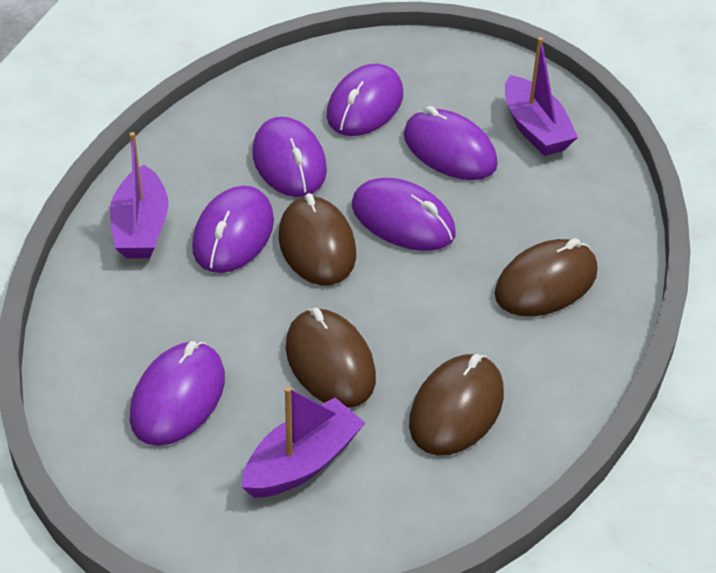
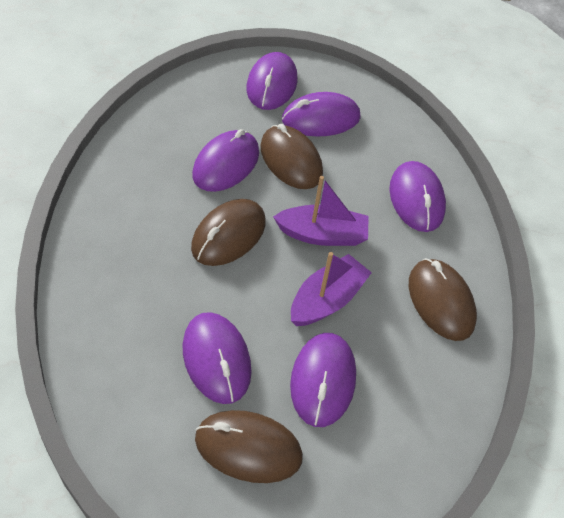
purple boat: 3 -> 2

